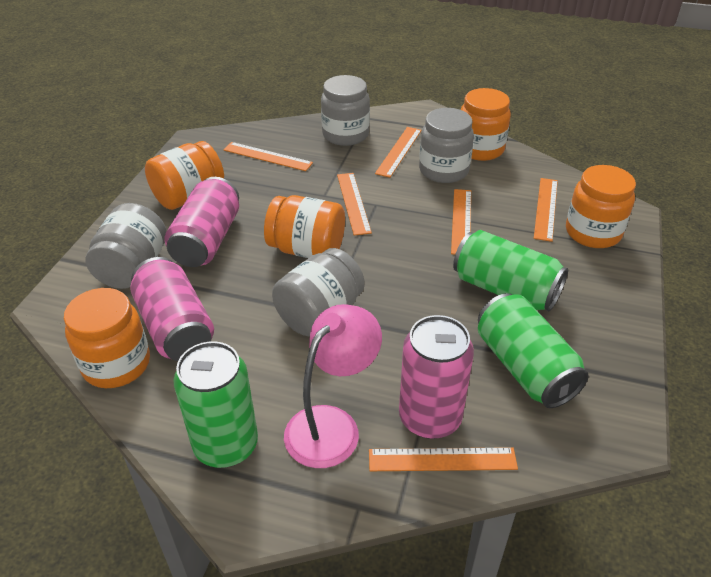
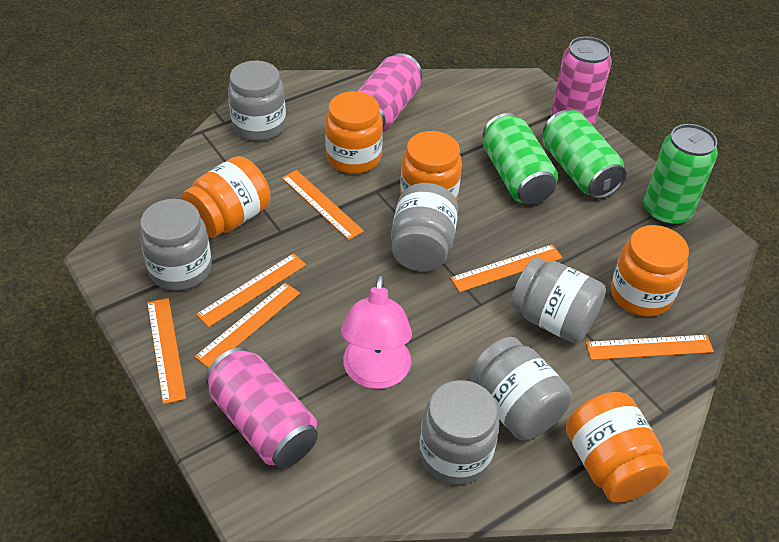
grey jar: 4 -> 6

